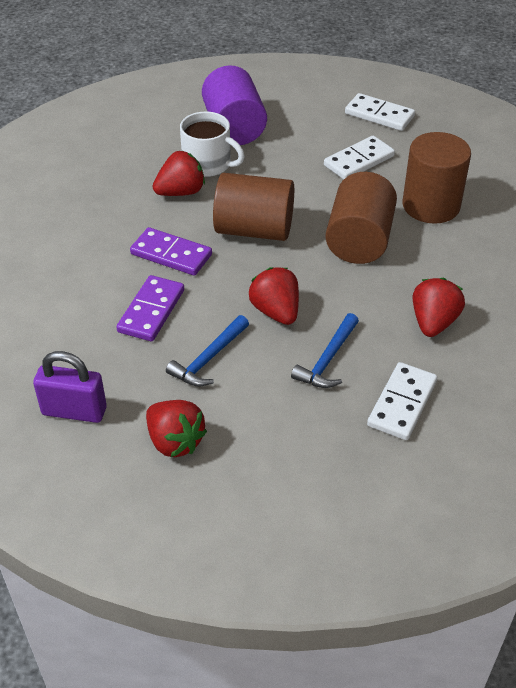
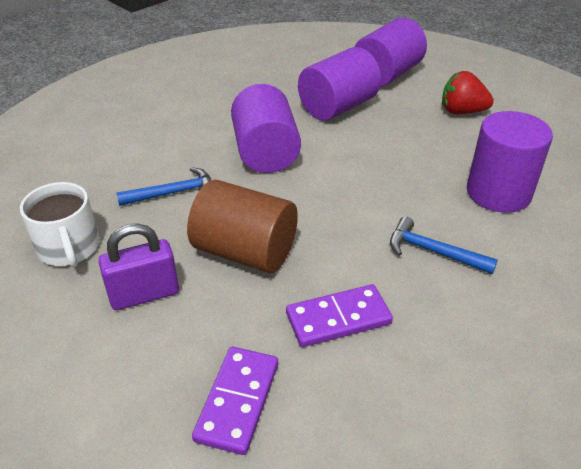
brown cylinder: 3 -> 1
purple cylinder: 1 -> 4
red strawberry: 4 -> 1
white domino: 3 -> 0

